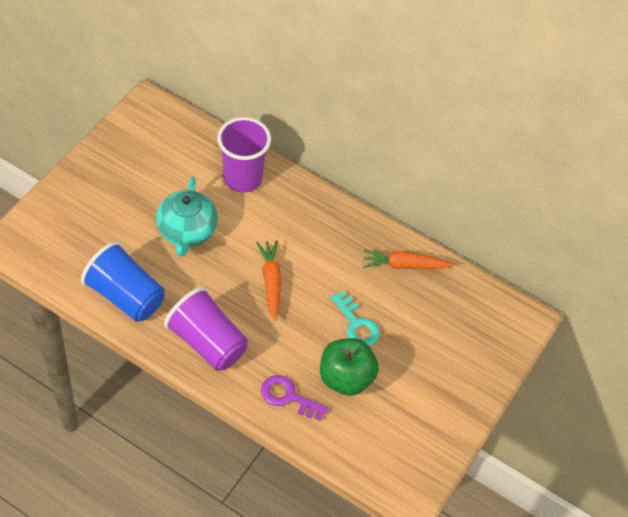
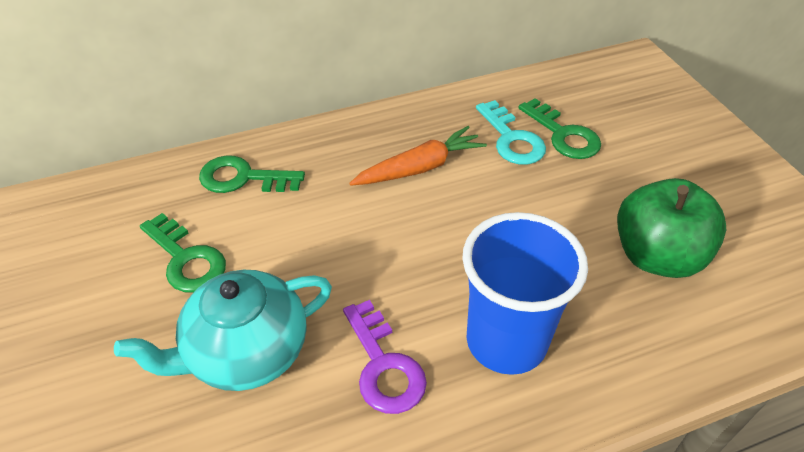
green key: 0 -> 3
orange carrot: 2 -> 1
purple cup: 2 -> 0

